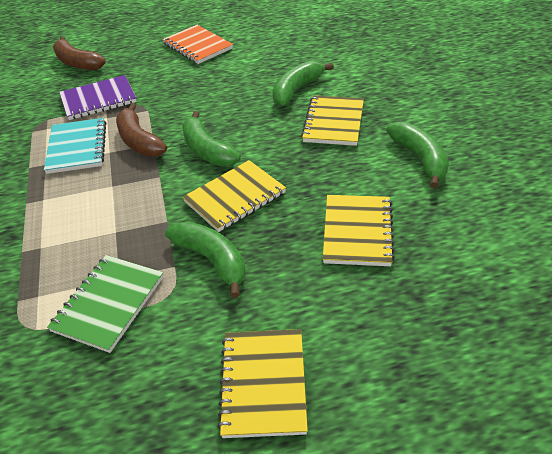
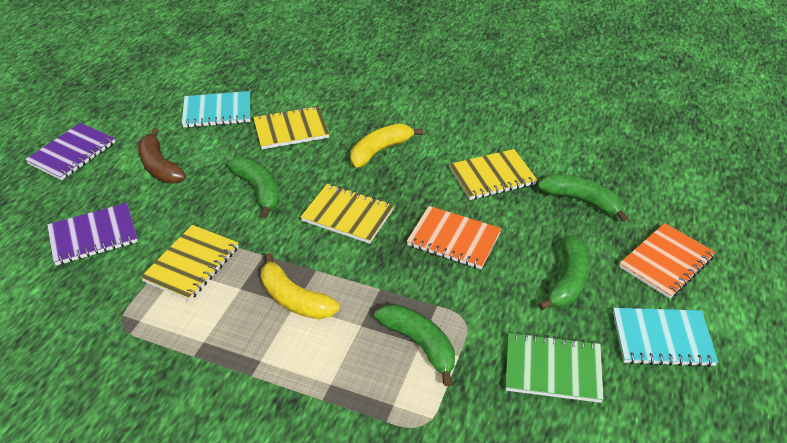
brown banana: 2 -> 1
orange notebook: 1 -> 2
purple notebook: 1 -> 2
turquoise notebook: 1 -> 2
yellow banana: 0 -> 2

